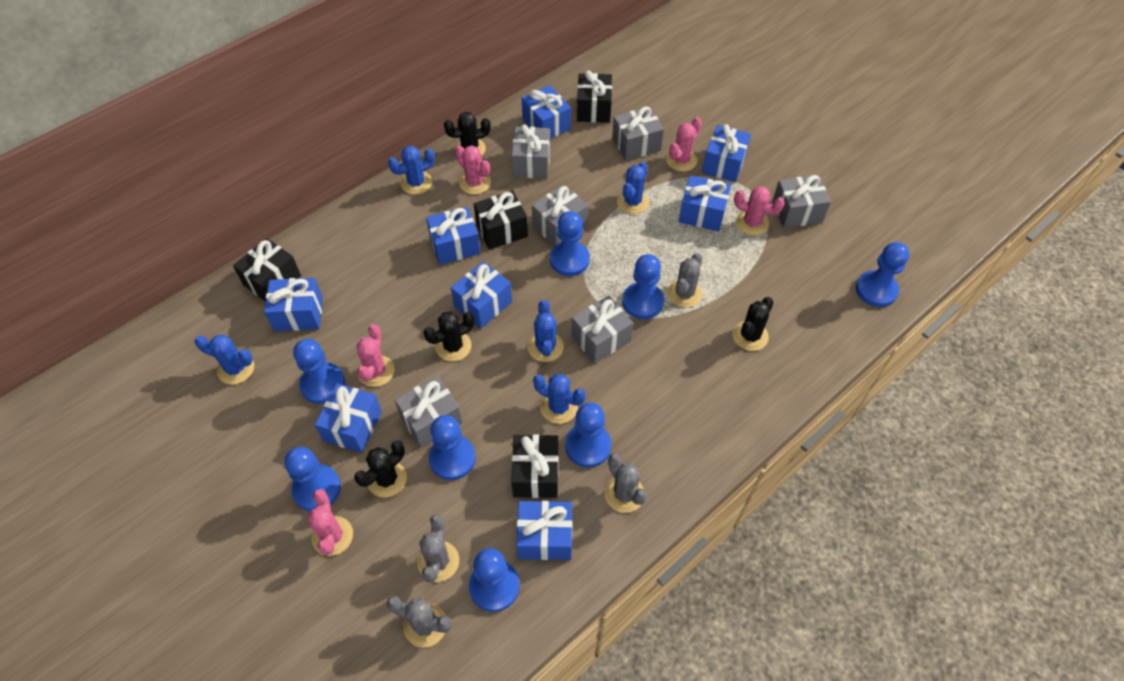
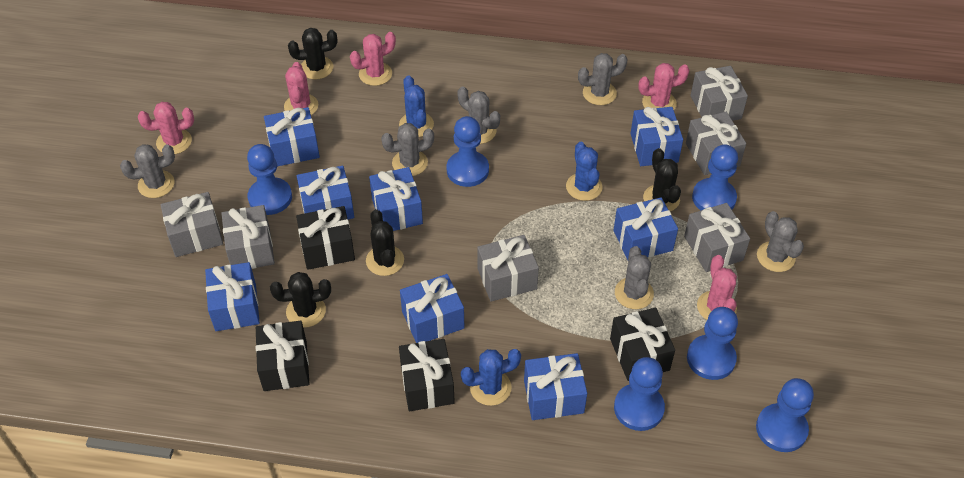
blue cactus: 5 -> 3
blue pawn: 8 -> 6
grey cactus: 4 -> 6

